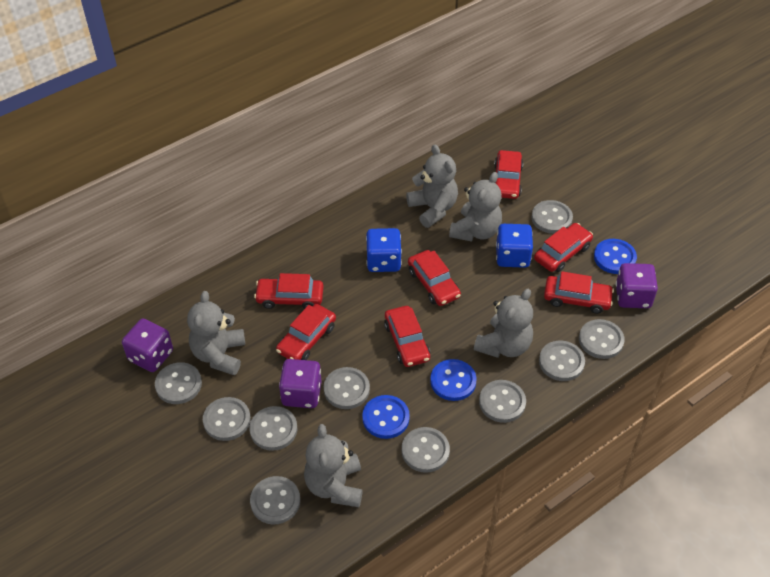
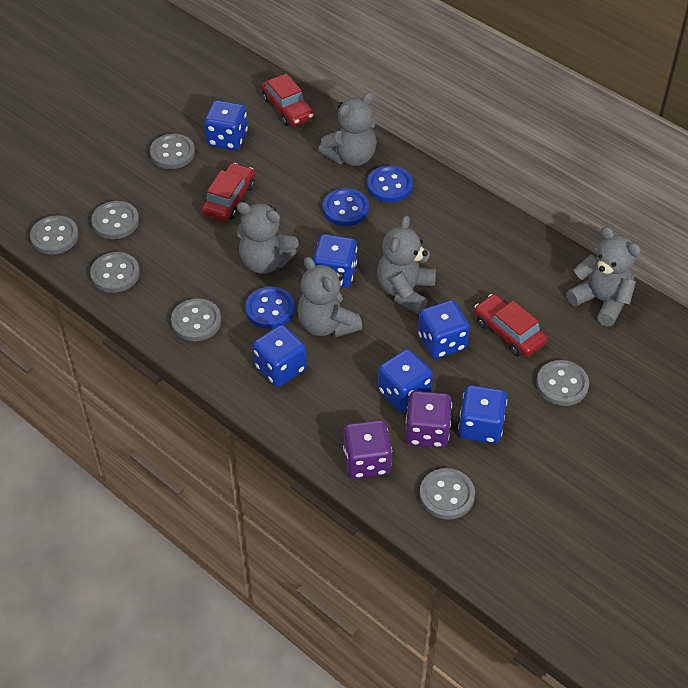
blue dice: 2 -> 6
grey button: 10 -> 7
purple dice: 3 -> 2
red car: 7 -> 3

